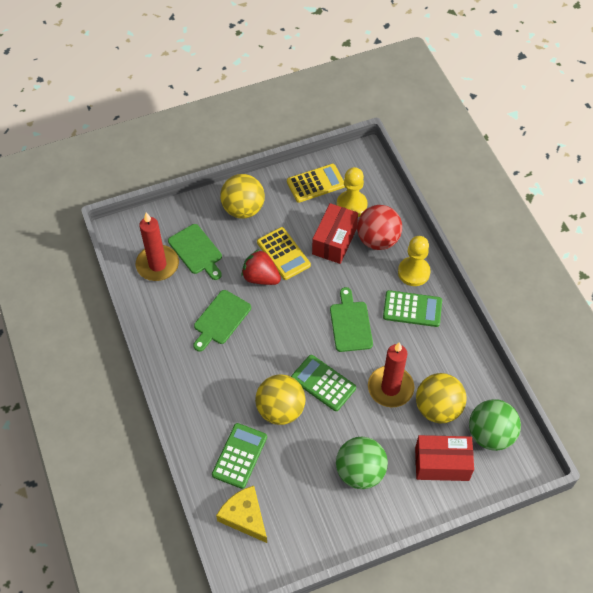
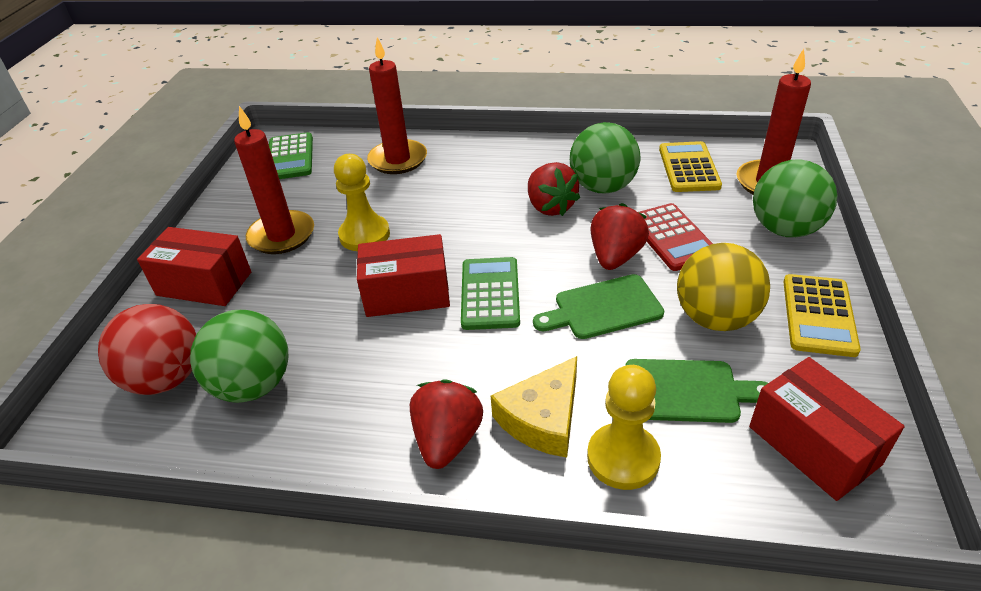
green ball: 2 -> 3
green calculator: 3 -> 2
green cutting board: 3 -> 2
red box: 2 -> 3
red calculator: 0 -> 1
red candle: 2 -> 3
red strawberry: 1 -> 3
yellow ball: 3 -> 1

